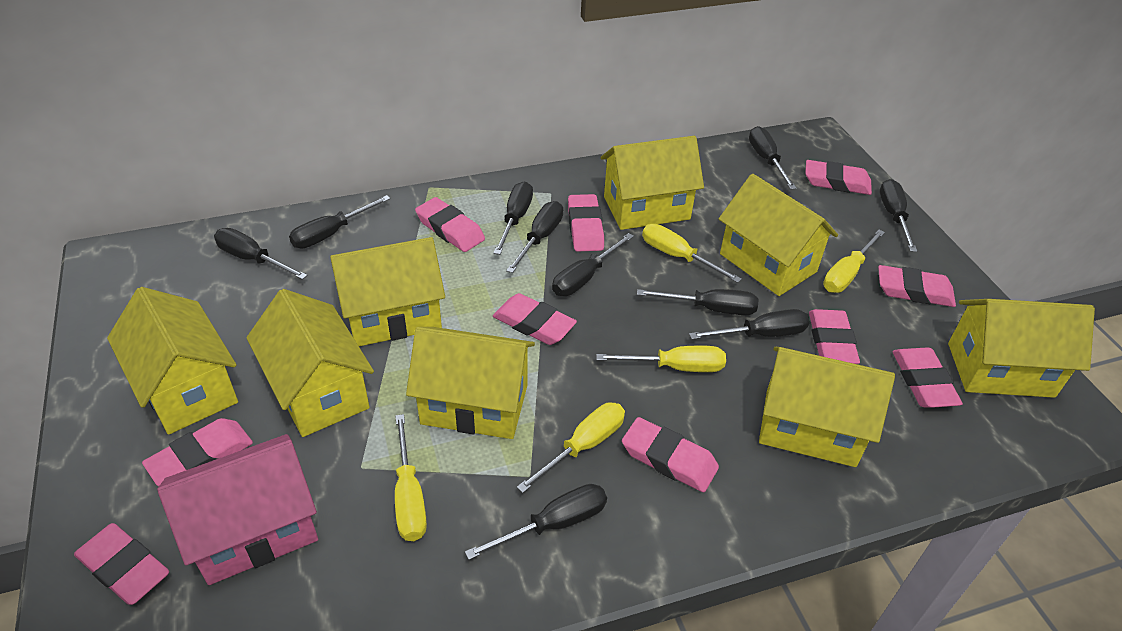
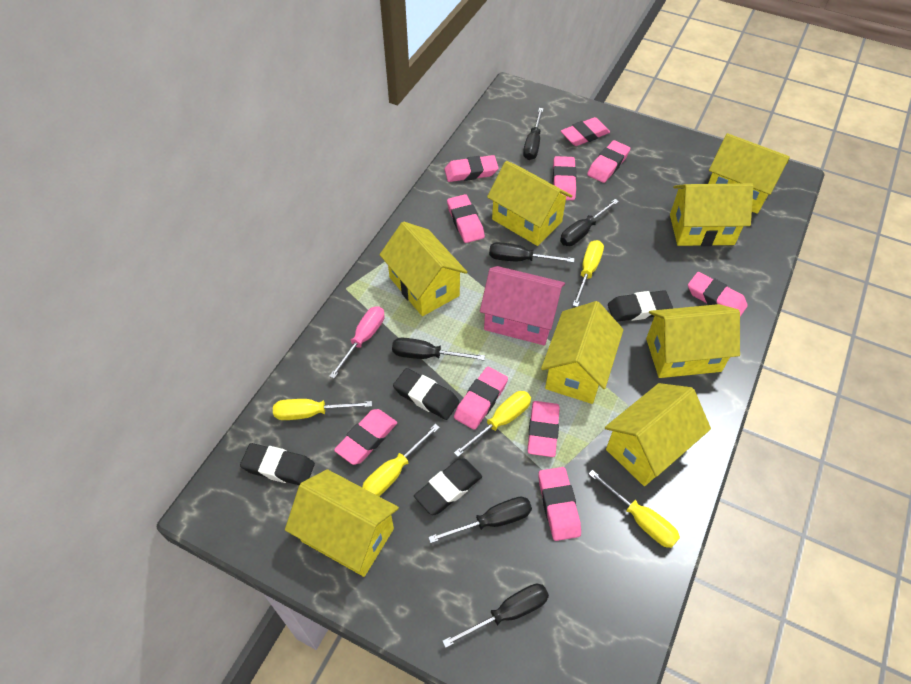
black eraser: 0 -> 4
black screwdriver: 10 -> 6
pink screwdriver: 0 -> 1

